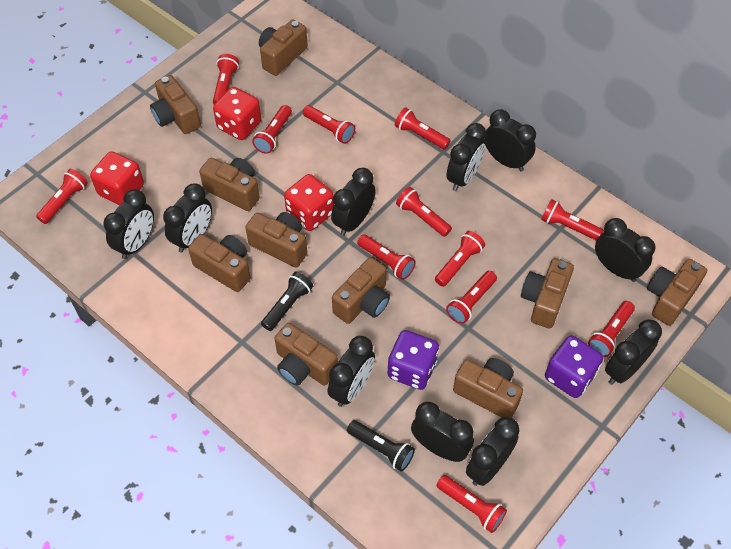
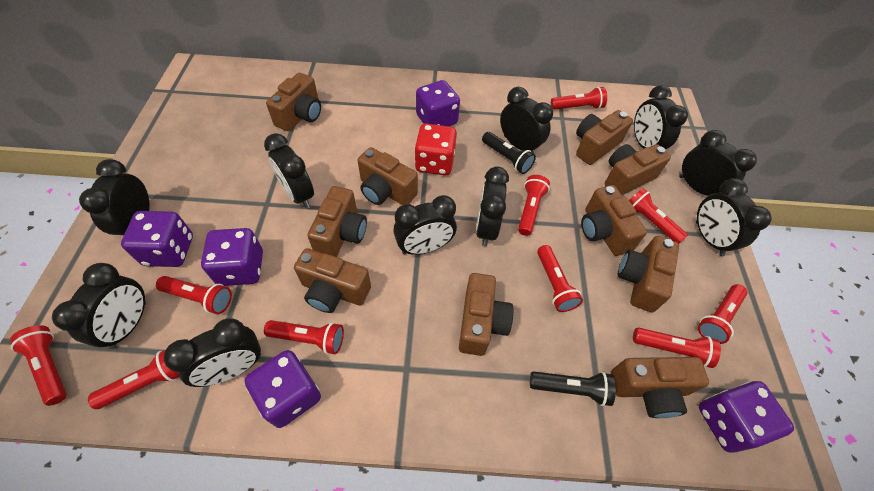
purple dice: 2 -> 5
red dice: 3 -> 1
red flashlight: 12 -> 10

